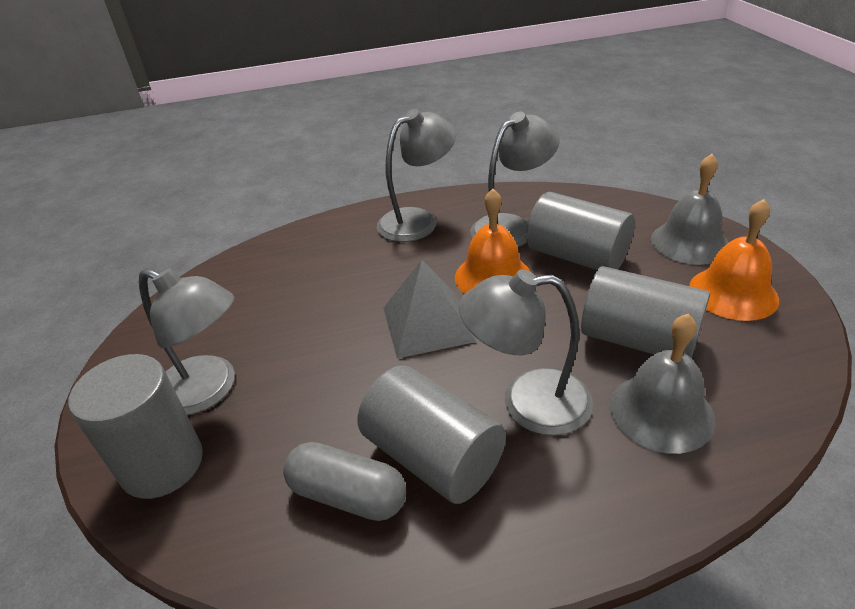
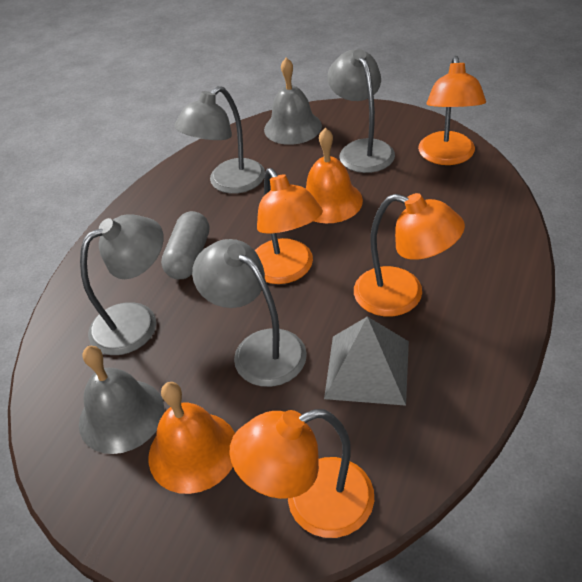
grey cylinder: 4 -> 0
orange lamp: 0 -> 4

